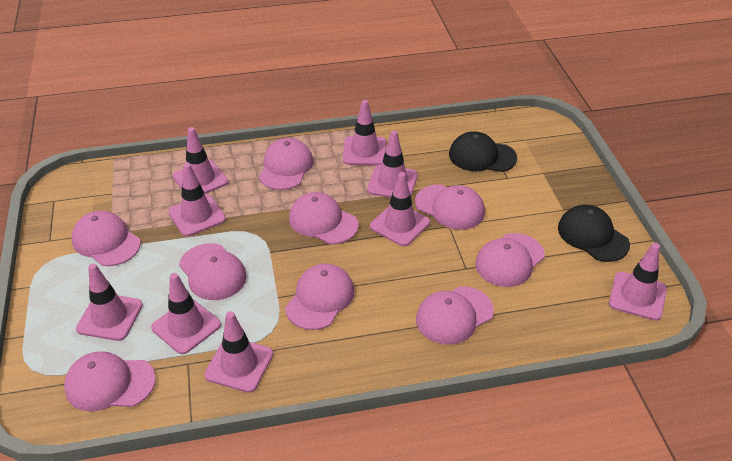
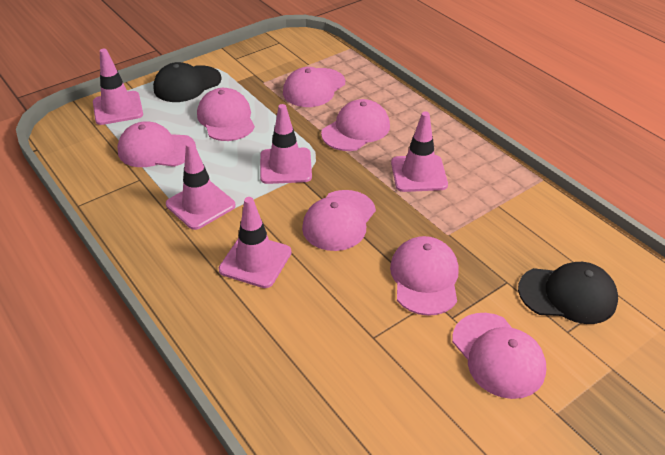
pink cap: 9 -> 7
pink traffic cone: 9 -> 5

